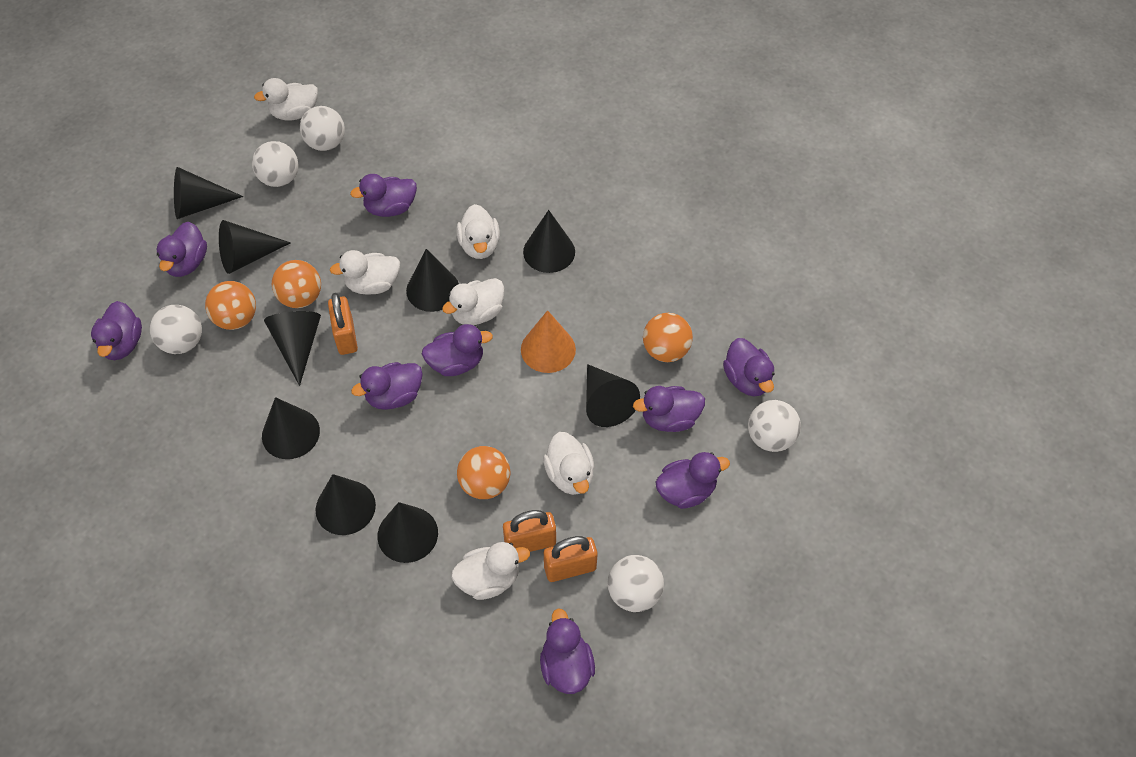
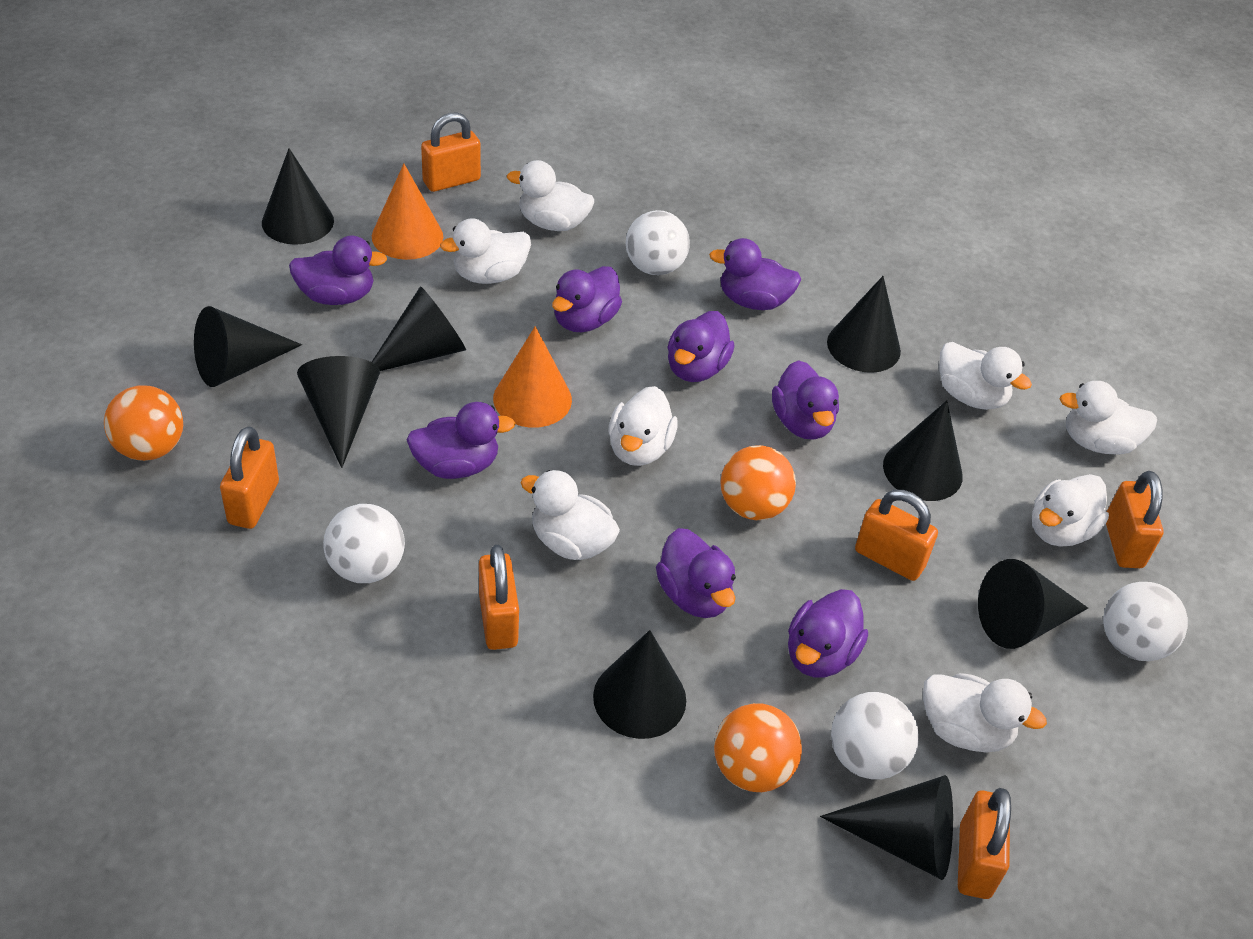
orange ball: 4 -> 3
orange cone: 1 -> 2
orange padlock: 3 -> 6
purple duck: 9 -> 8
white ball: 5 -> 4
white duck: 6 -> 8

